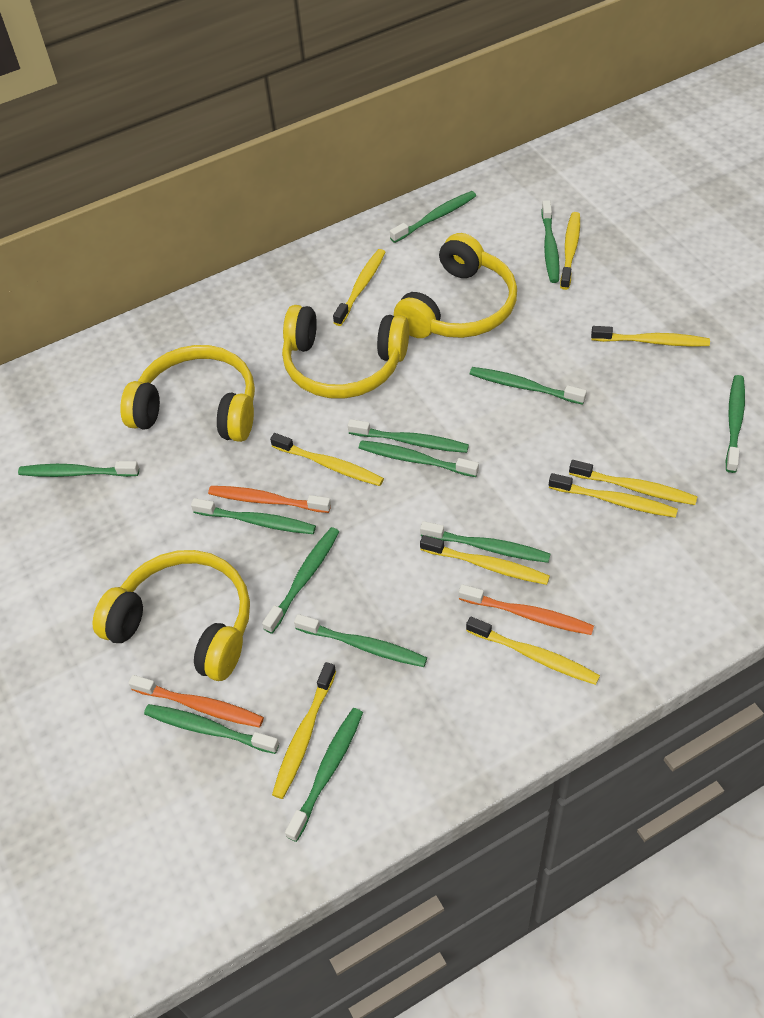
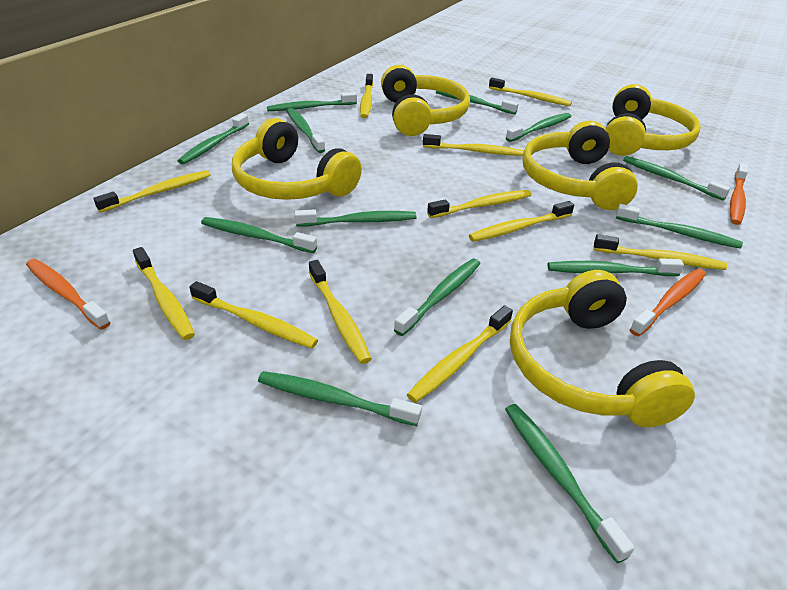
yellow headphones: 4 -> 5
yellow toothbrush: 9 -> 11

